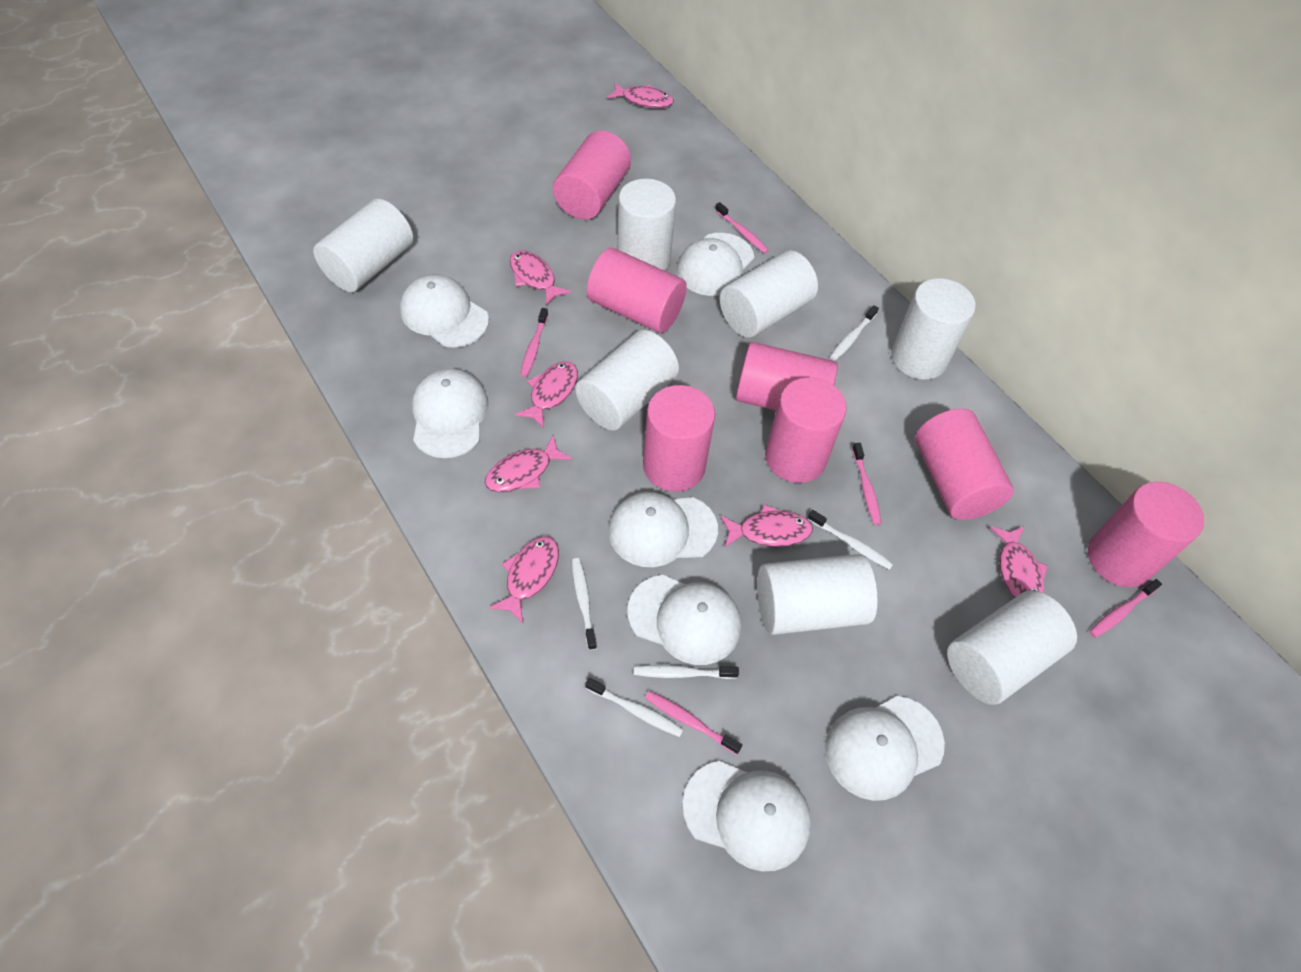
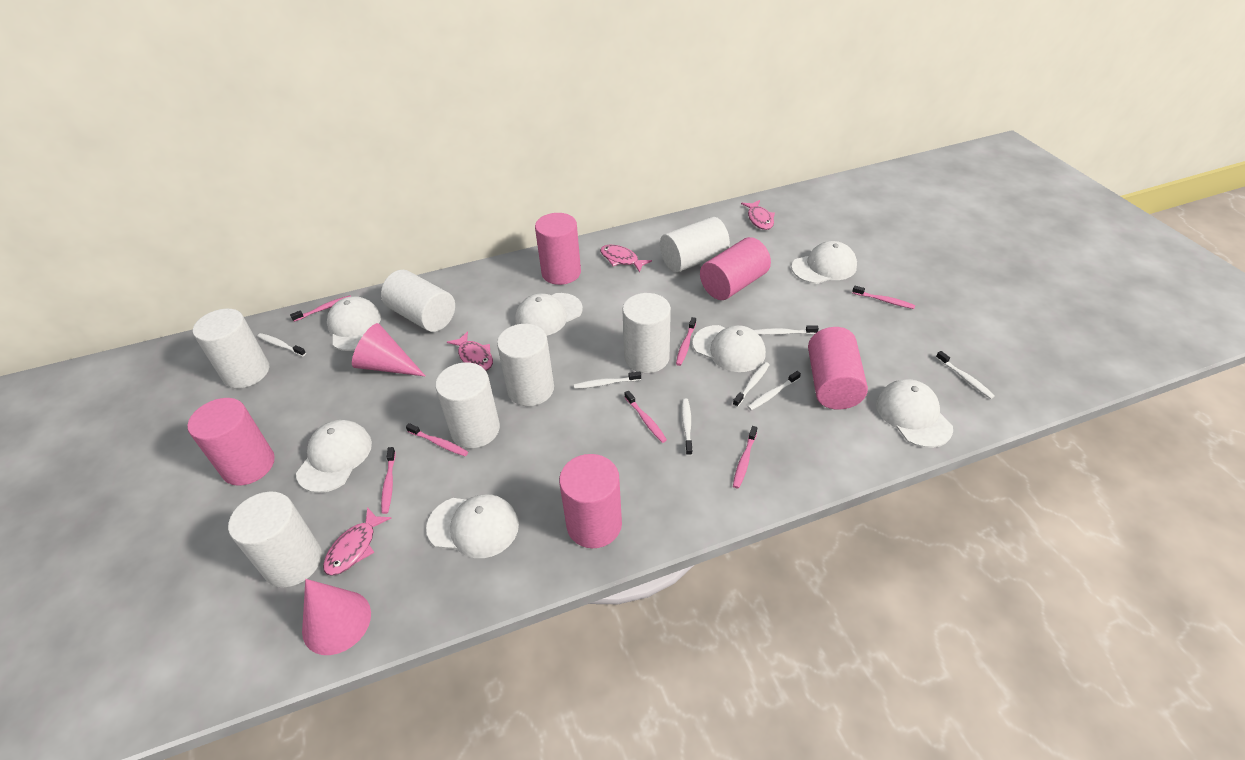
pink cone: 0 -> 2
pink cylinder: 7 -> 5
pink fish: 7 -> 4
pink toothbrush: 5 -> 7
white toothbrush: 5 -> 7

